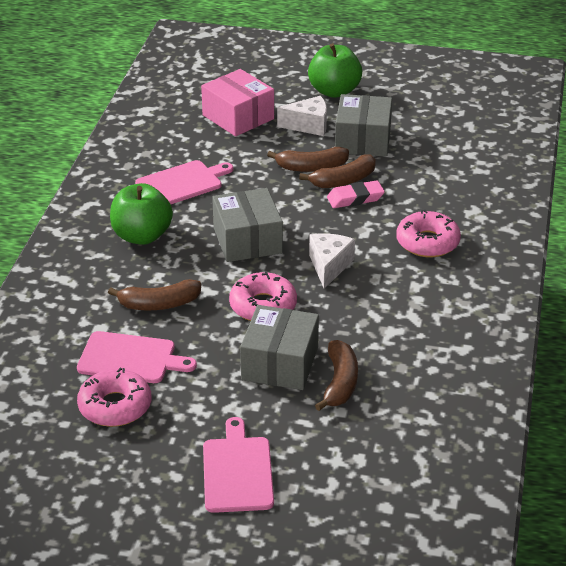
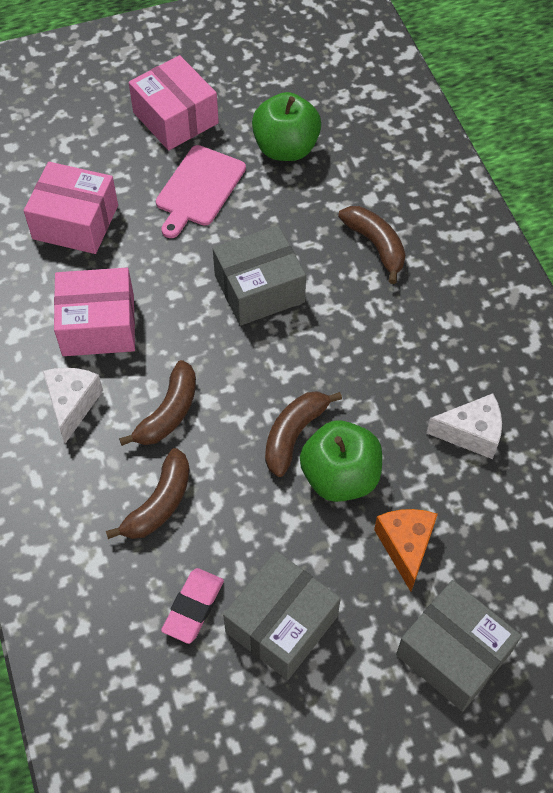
orange cheese: 0 -> 1
pink box: 1 -> 3
pink cutting board: 3 -> 1
pink donut: 3 -> 0

